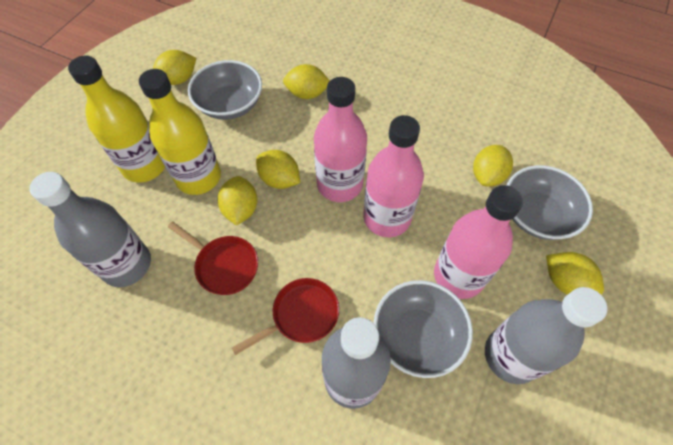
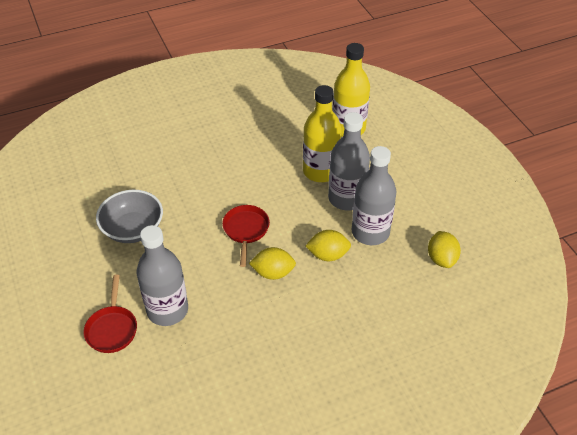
grey bowl: 3 -> 1
pink bottle: 3 -> 0
yellow lemon: 6 -> 3

